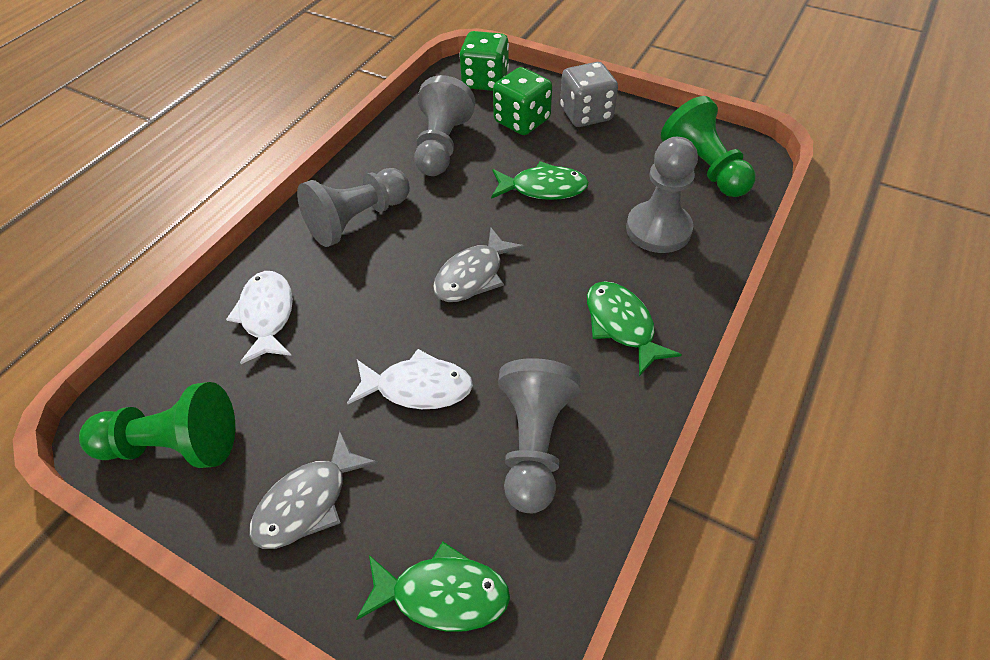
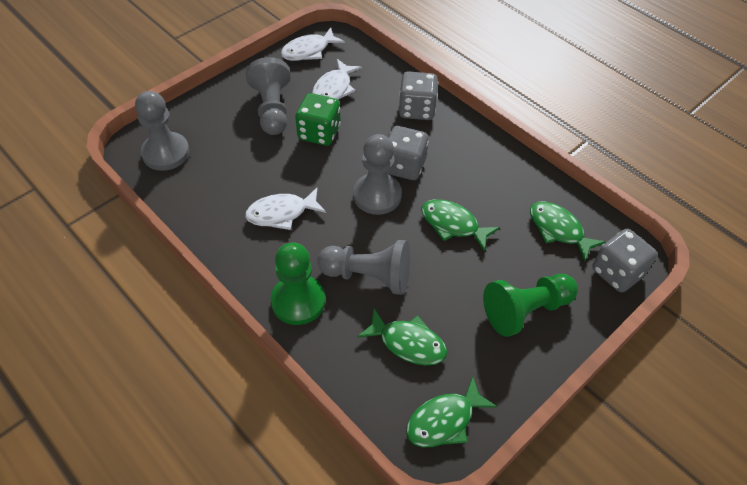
green dice: 2 -> 1
green fish: 3 -> 4
grey dice: 1 -> 3
grey fish: 2 -> 0
white fish: 2 -> 3

